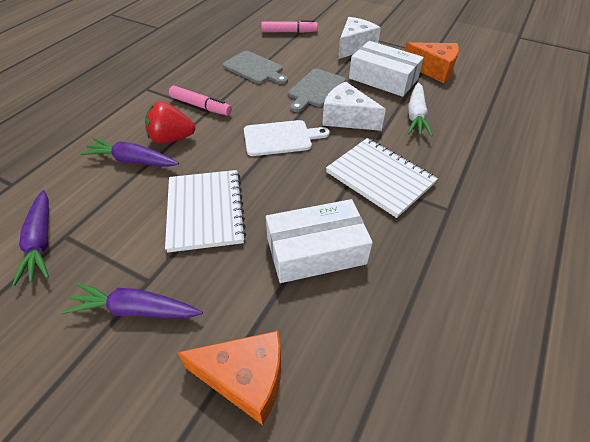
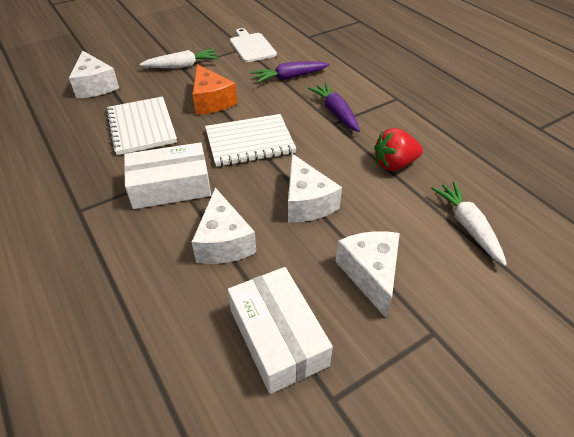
grey cutting board: 2 -> 0
orange cheese: 2 -> 1
pink marker: 2 -> 0
purple carrot: 3 -> 2
white carrot: 1 -> 2
white cheese: 2 -> 4

